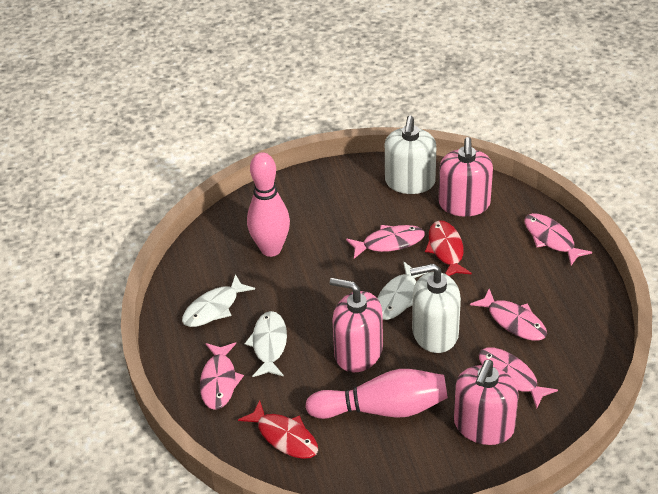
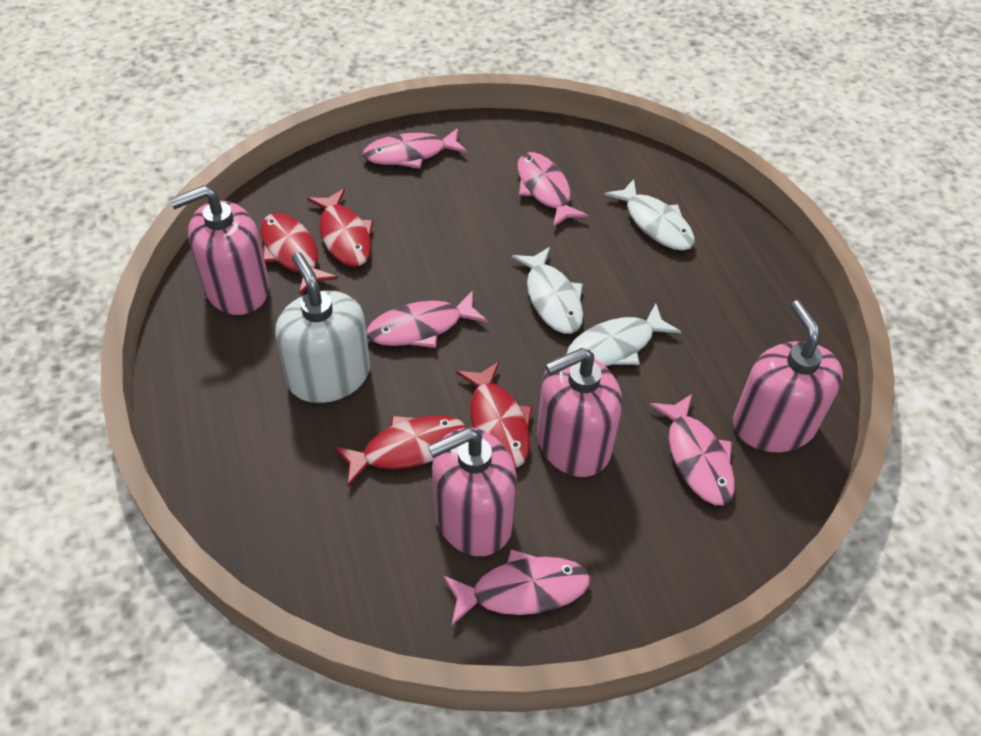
pink bowling pin: 2 -> 0
pink soap dispenser: 3 -> 4
red fish: 2 -> 4
white soap dispenser: 2 -> 1

